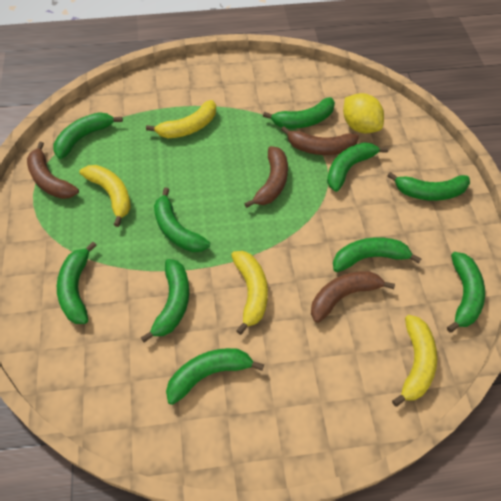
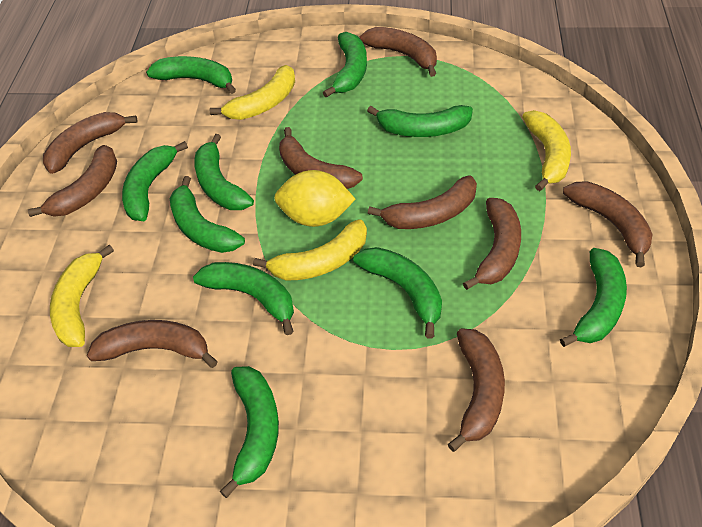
brown banana: 4 -> 9

